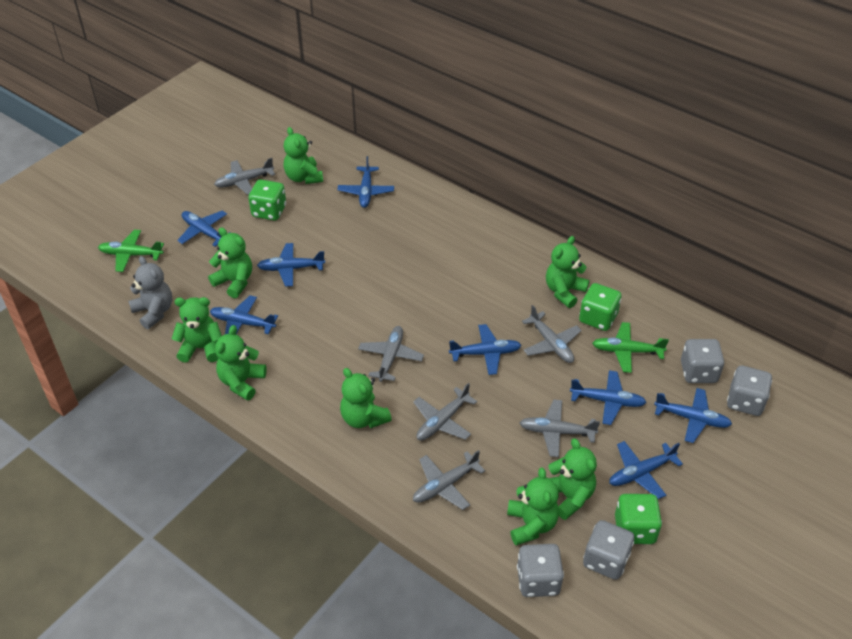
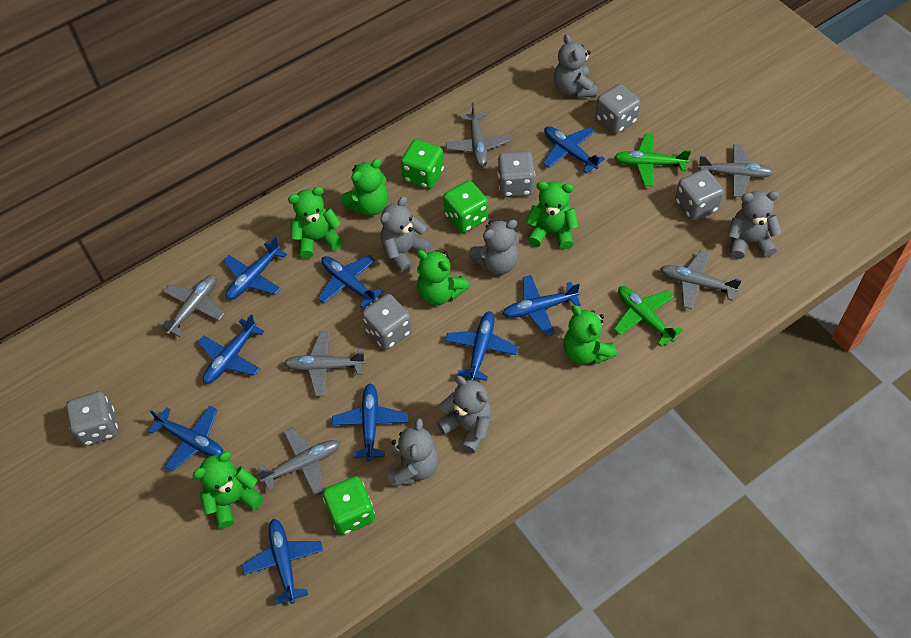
blue plane: 8 -> 9
green teddy bear: 8 -> 6
grey dice: 4 -> 5
grey teddy bear: 1 -> 6

